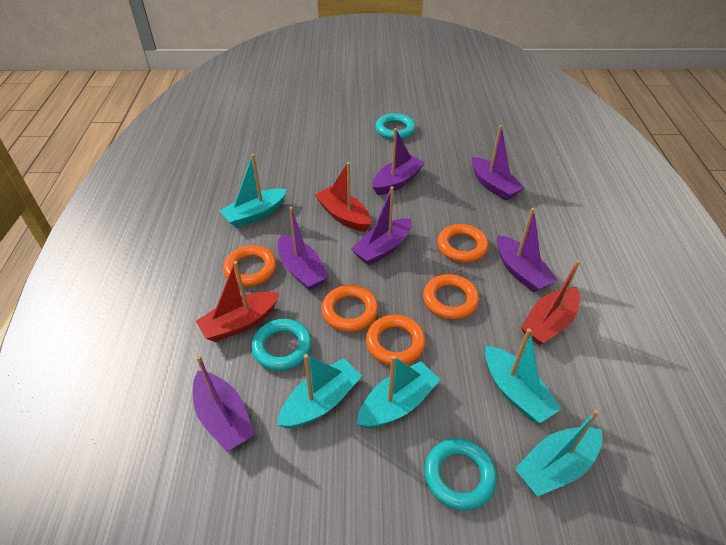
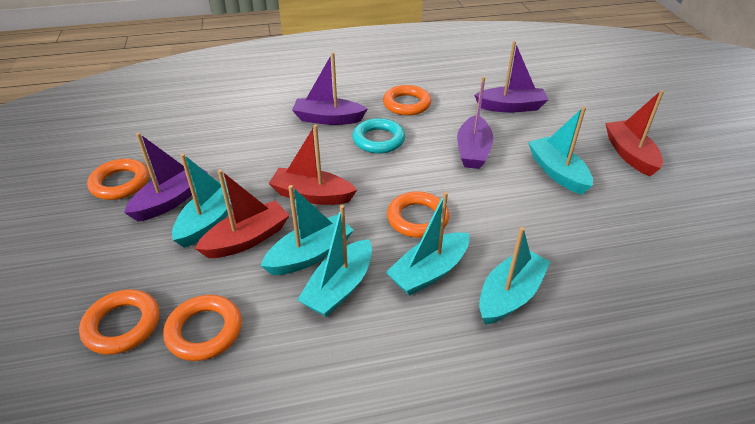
purple boat: 6 -> 4
turquoise boat: 5 -> 6
turquoise ring: 3 -> 1

